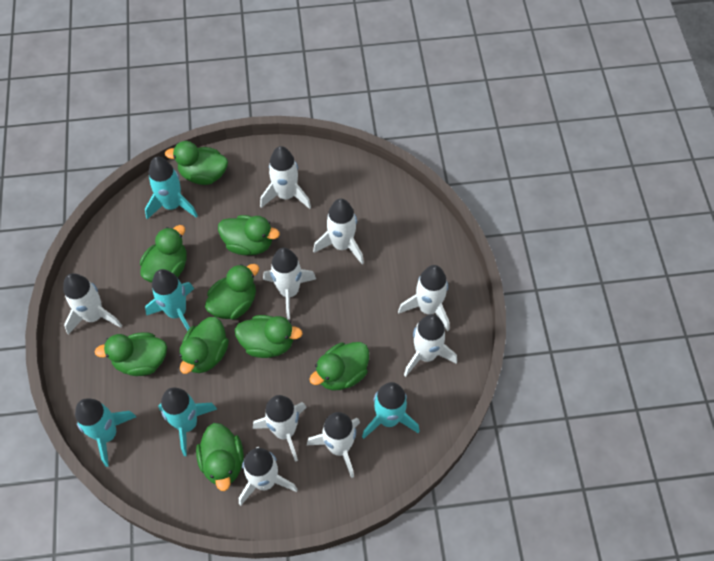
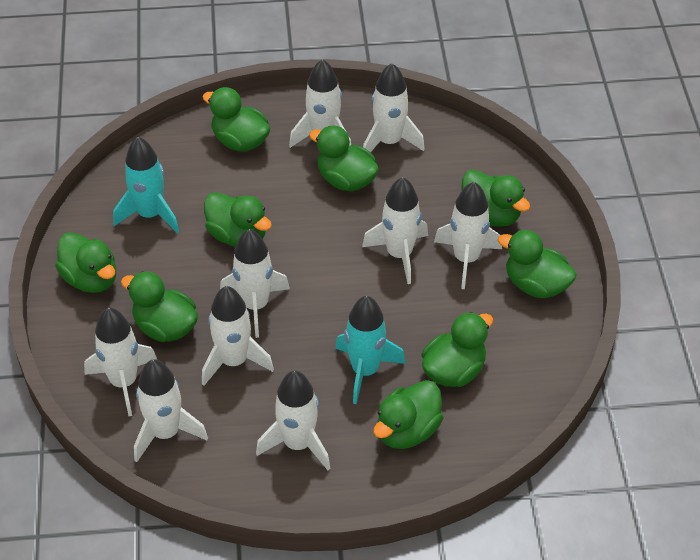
turquoise rocket: 5 -> 2

